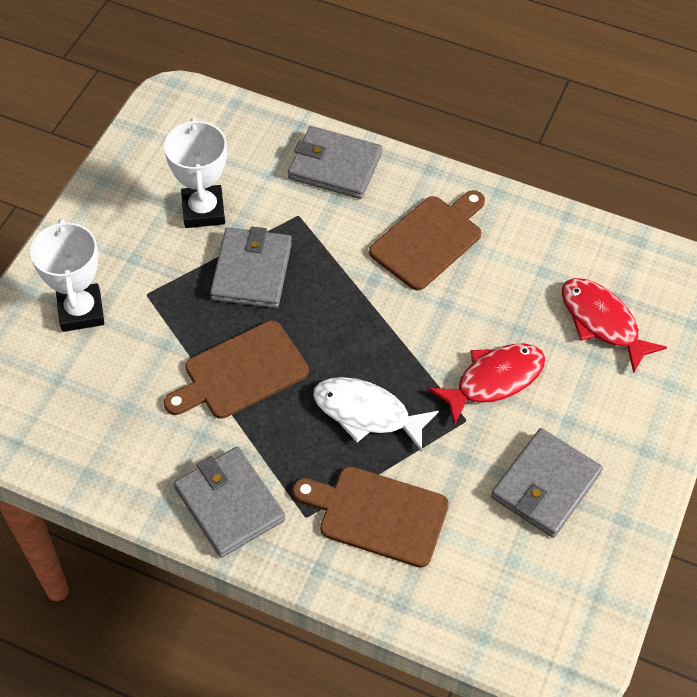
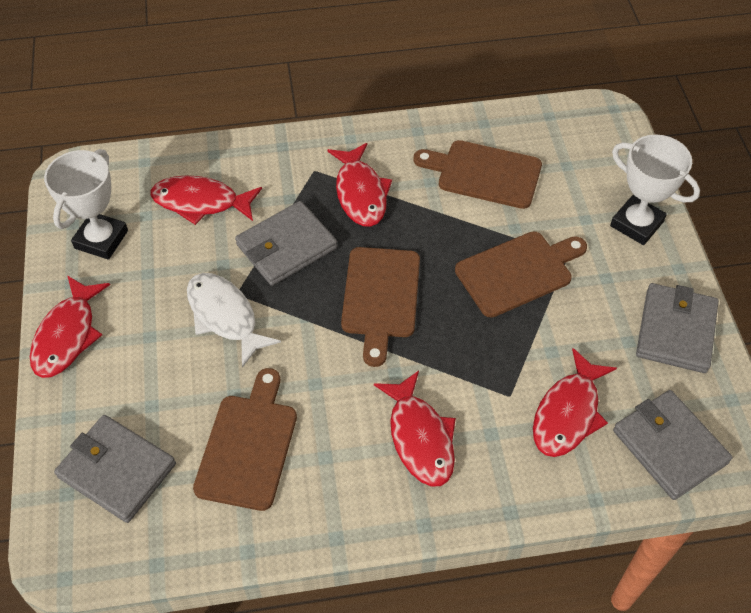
brown cutting board: 3 -> 4
red fish: 2 -> 5

